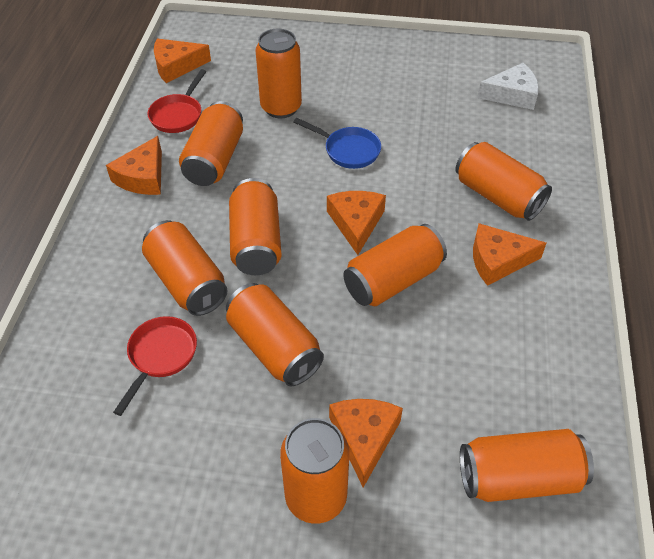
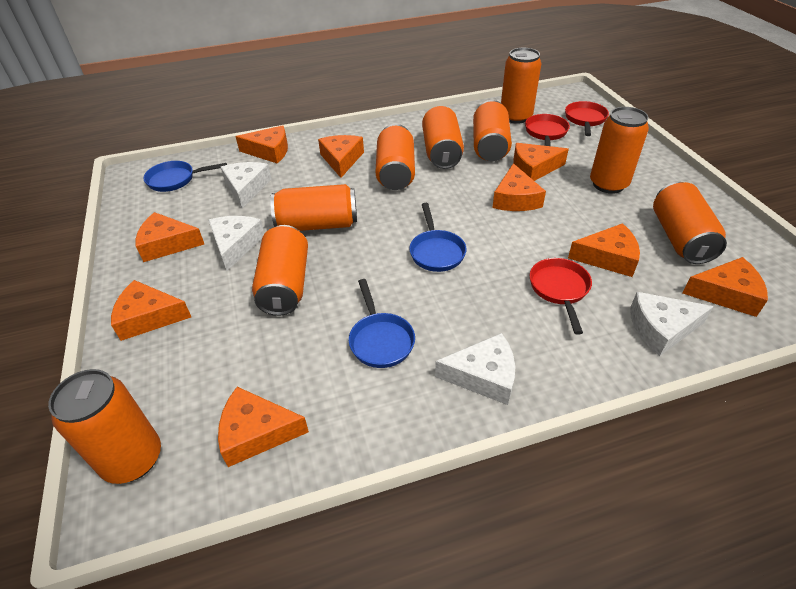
blue pan: 1 -> 3
orange cheese: 5 -> 9
red pan: 2 -> 3
white cheese: 1 -> 4

